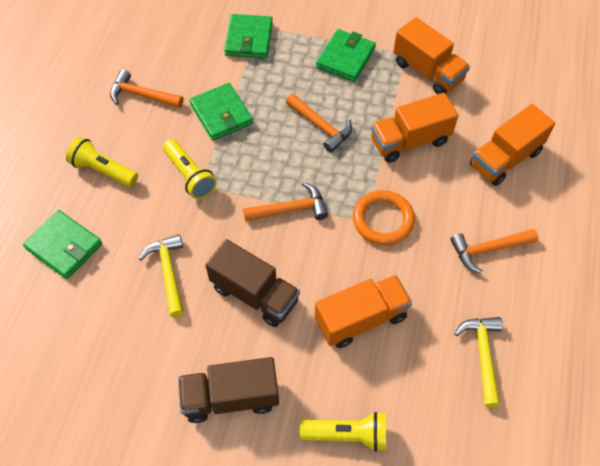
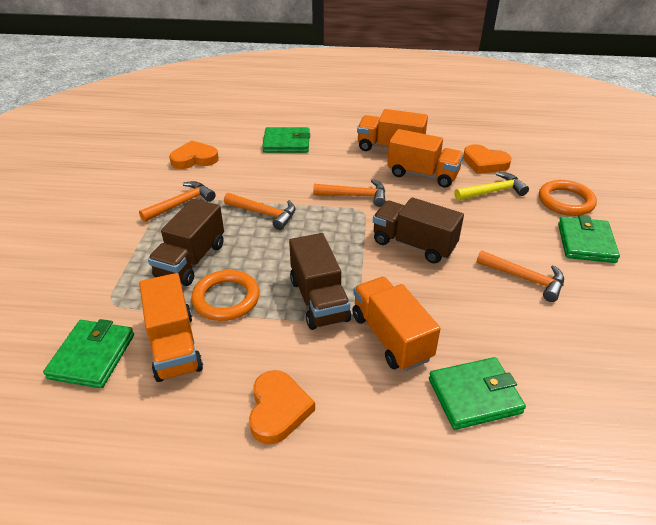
brown truck: 2 -> 3
orange heart: 0 -> 3
orange ring: 1 -> 2
yellow flashlight: 3 -> 0
yellow hammer: 2 -> 1

